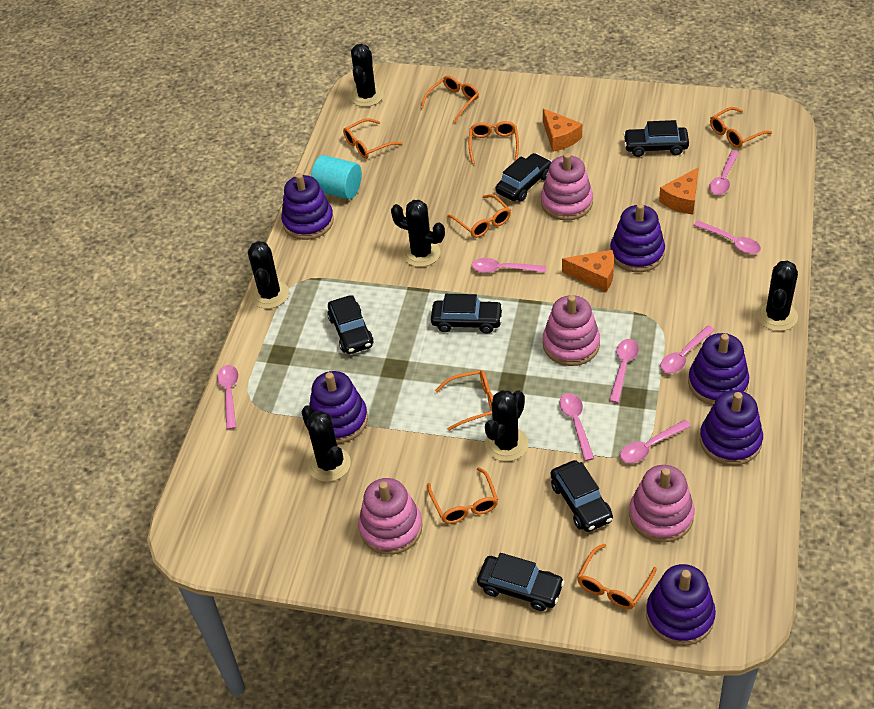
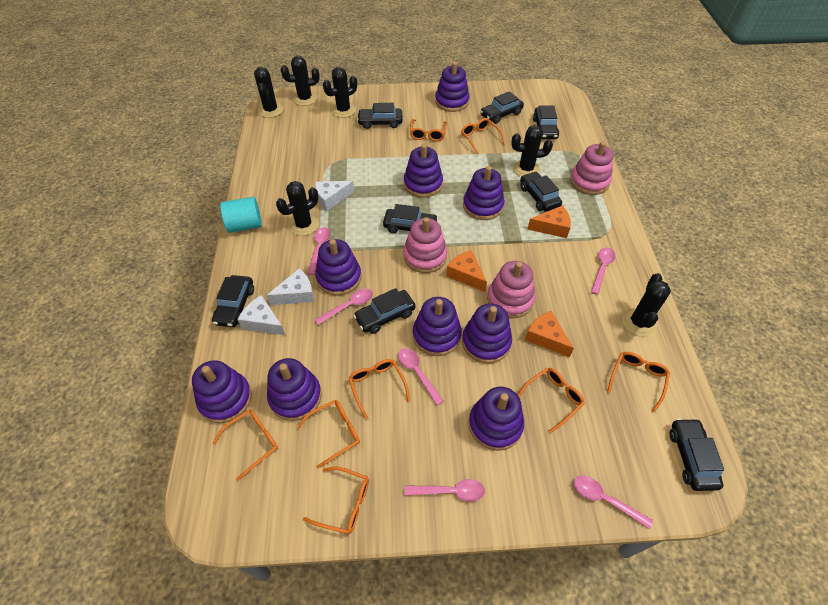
black car: 6 -> 8
pink spoon: 8 -> 6
pink stacking toy: 4 -> 3
purple stacking toy: 6 -> 9
white cheese: 0 -> 3

